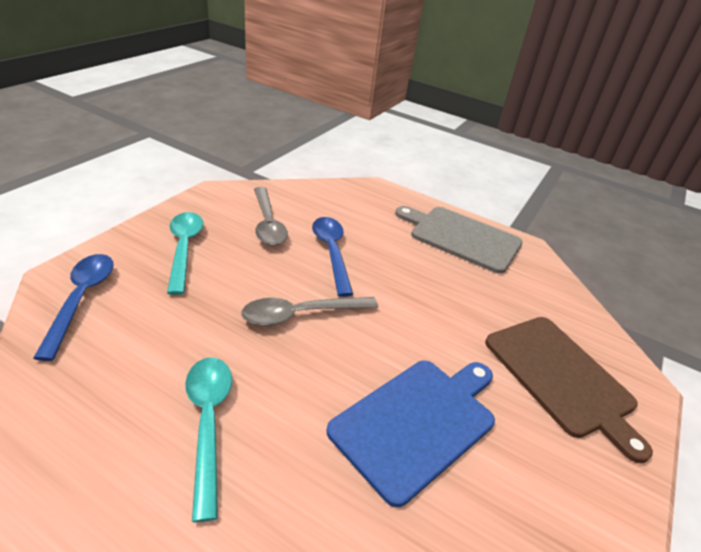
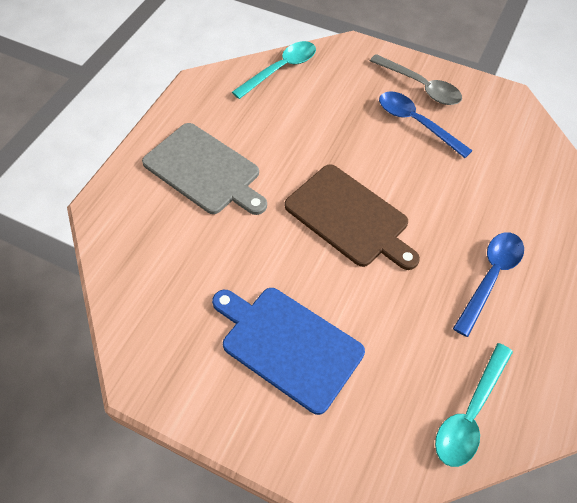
grey spoon: 2 -> 1

